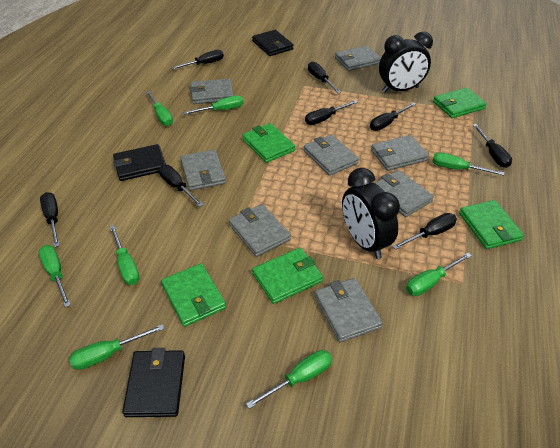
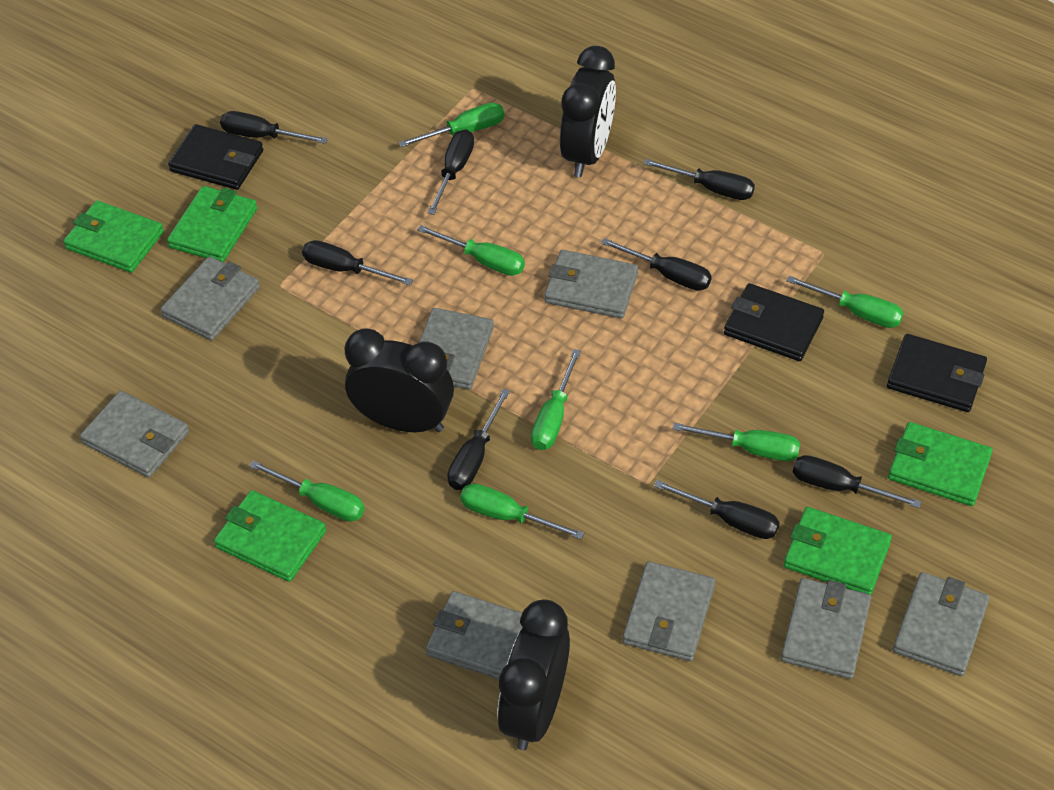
black clock: 2 -> 3
green screwdriver: 8 -> 7

